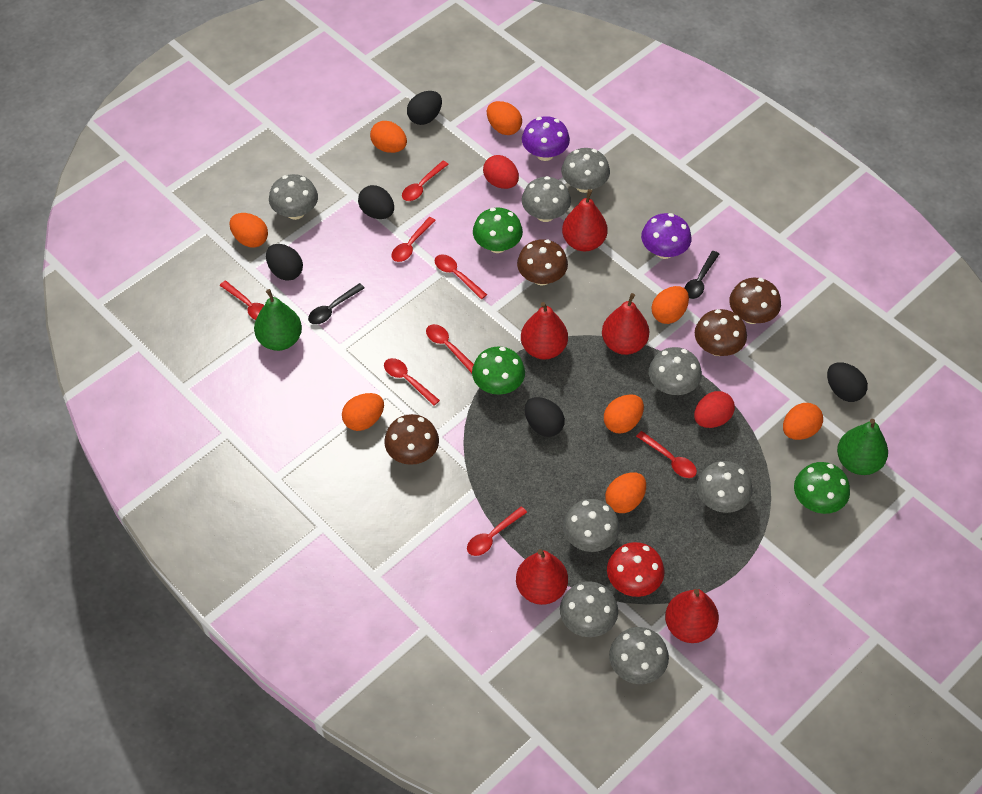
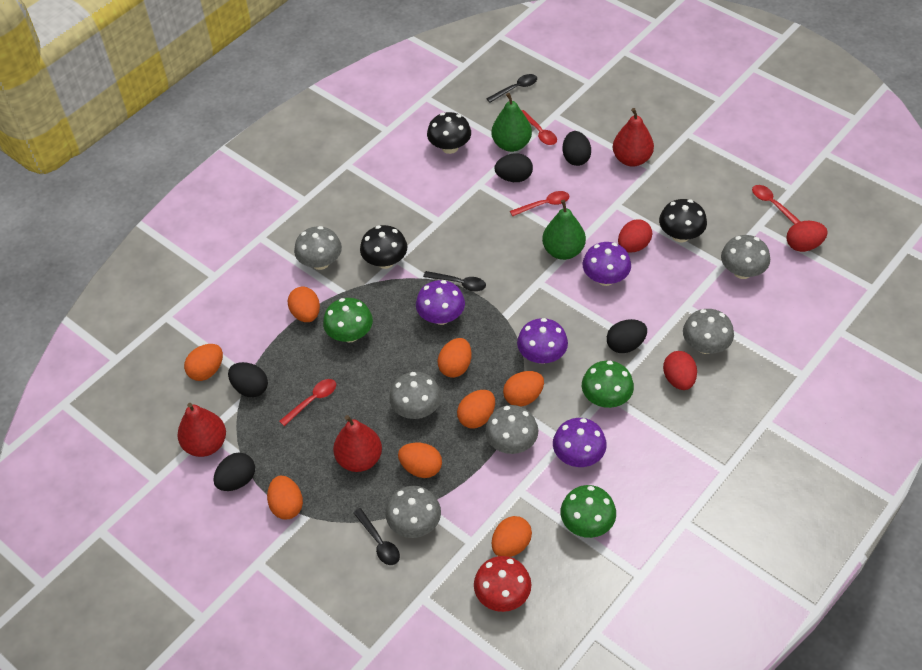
black mushroom: 0 -> 3
black spoon: 2 -> 3
brown mushroom: 4 -> 0
grey mushroom: 8 -> 6
purple mushroom: 2 -> 4
red egg: 2 -> 3
red pear: 5 -> 3
red spoon: 8 -> 4

